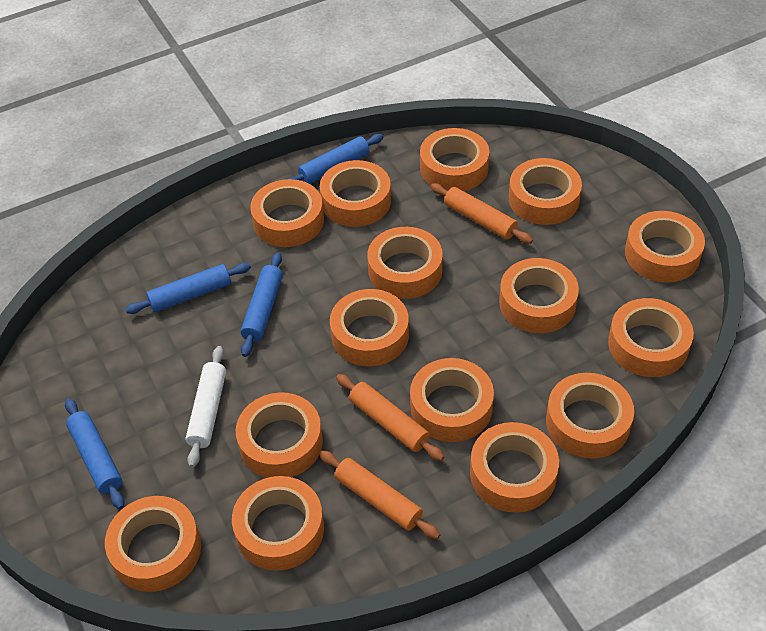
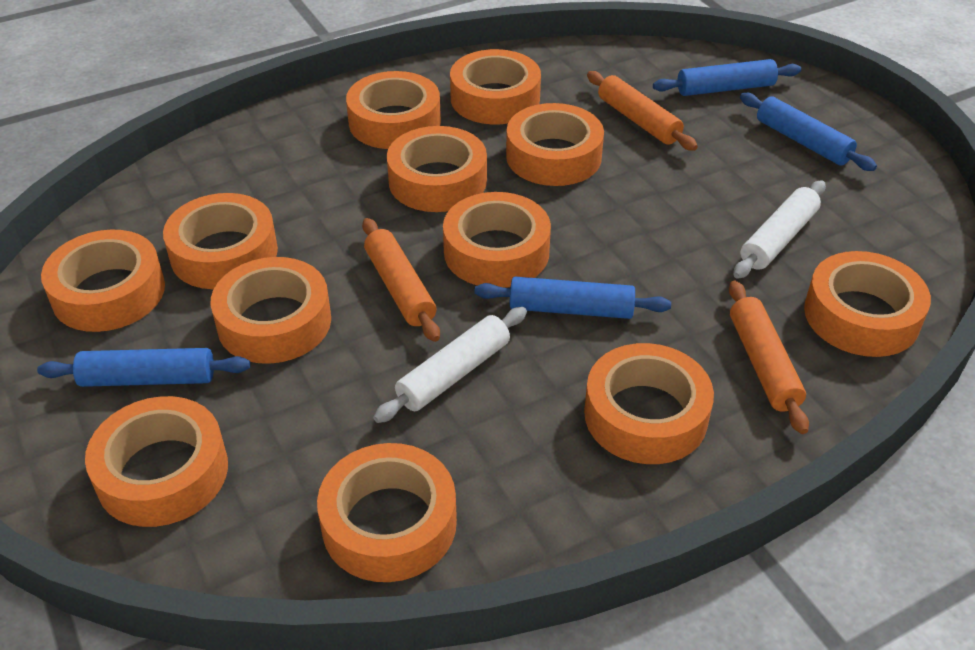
orange tape: 15 -> 12
white rolling pin: 1 -> 2

